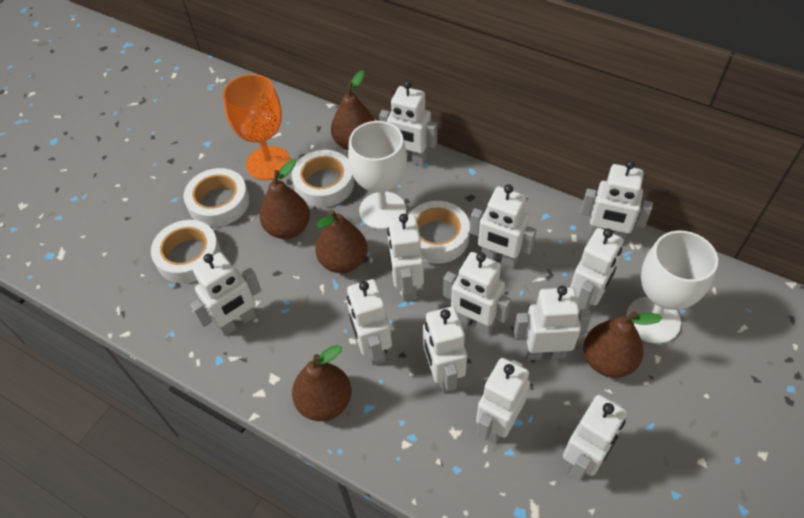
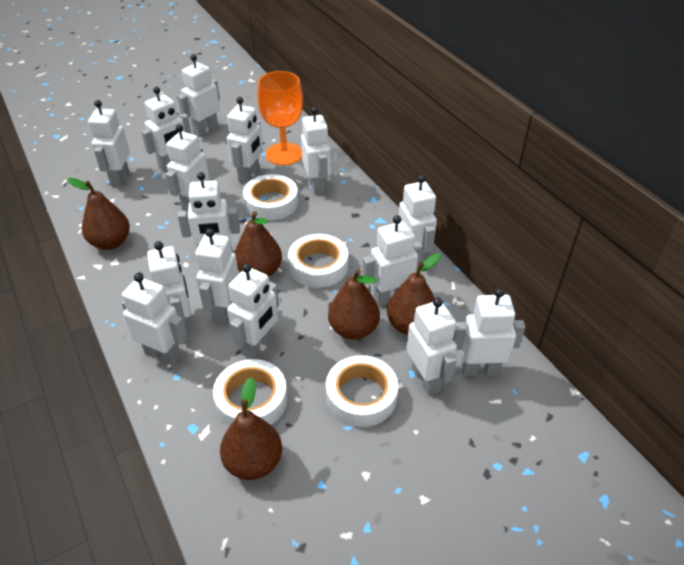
white goblet: 2 -> 0
white robot: 12 -> 15

